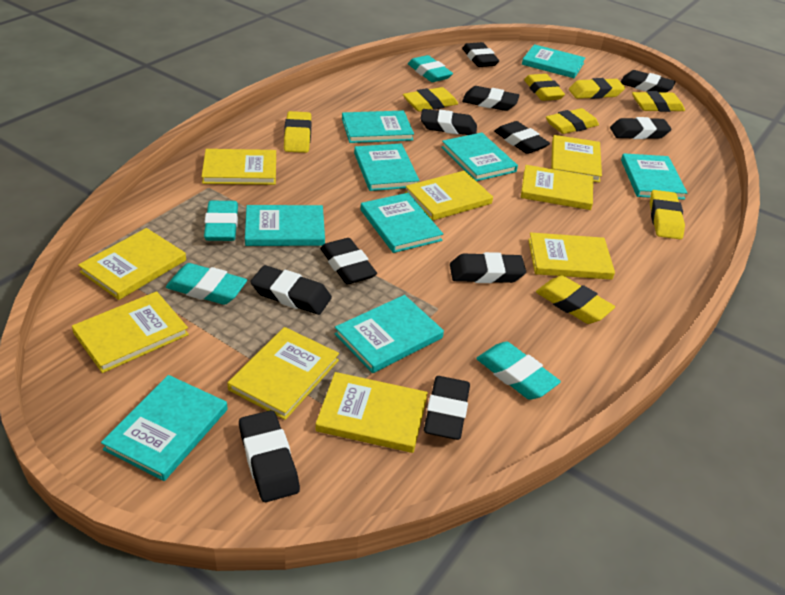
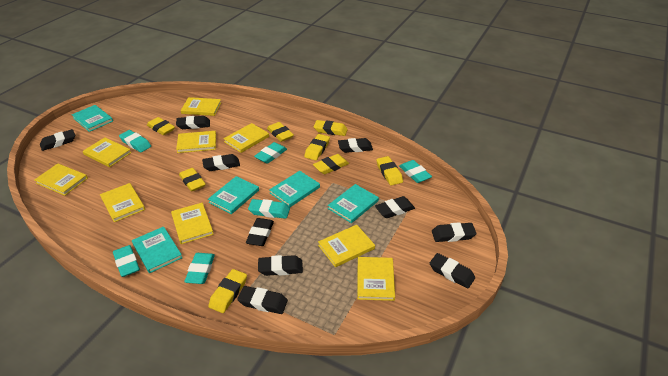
black eraser: 11 -> 10
turquoise book: 9 -> 5
turquoise eraser: 4 -> 6

